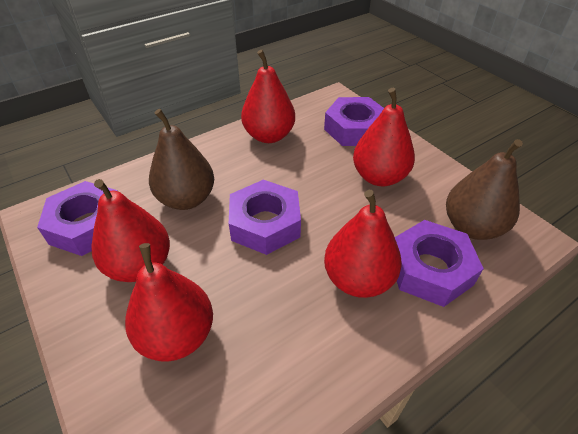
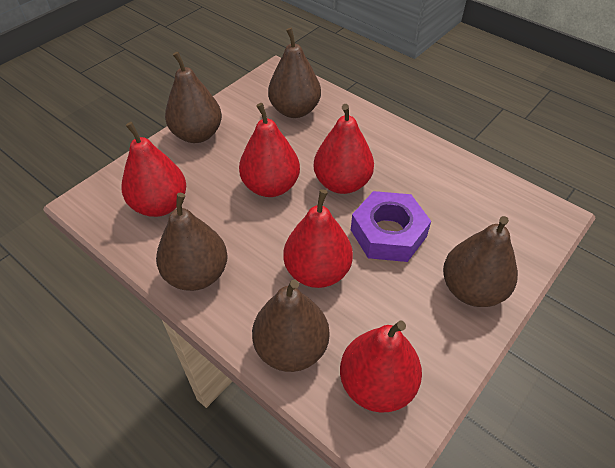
brown pear: 2 -> 5
purple nut: 4 -> 1

